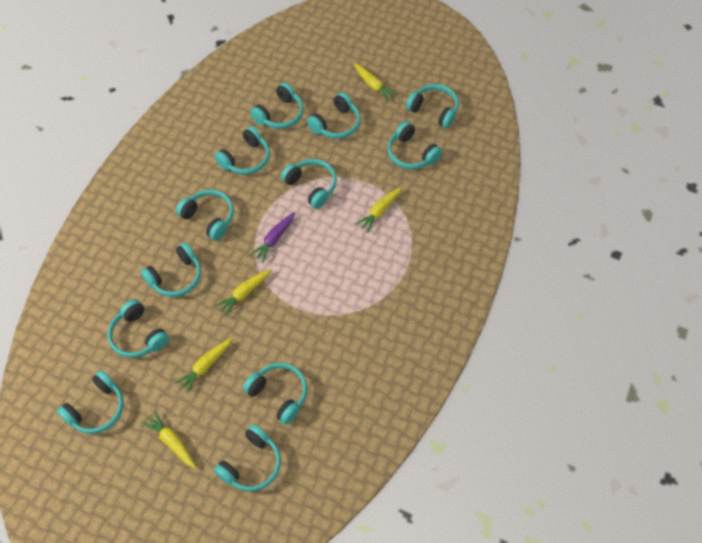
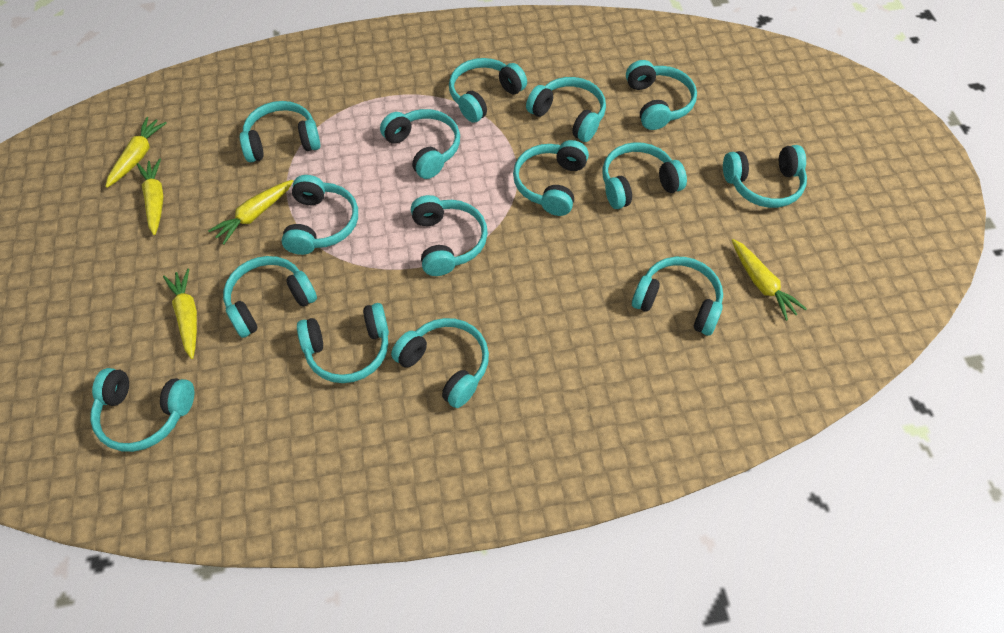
purple carrot: 1 -> 0
turquoise headphones: 12 -> 15

